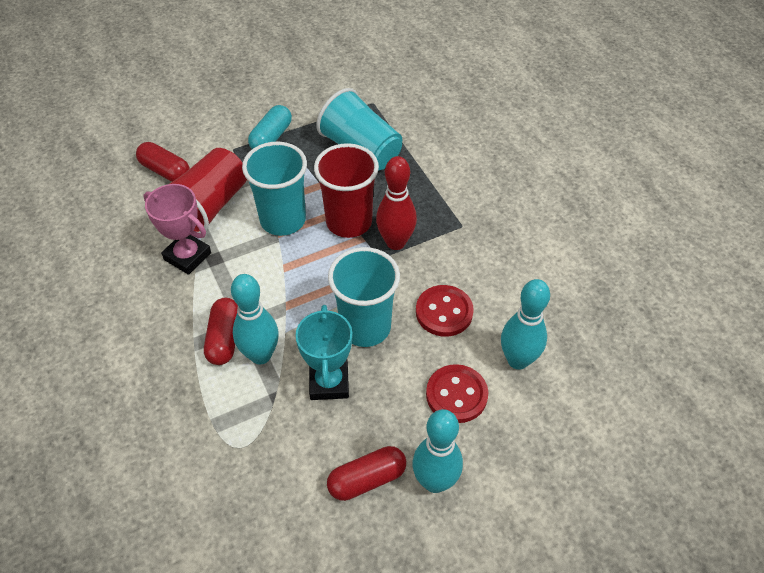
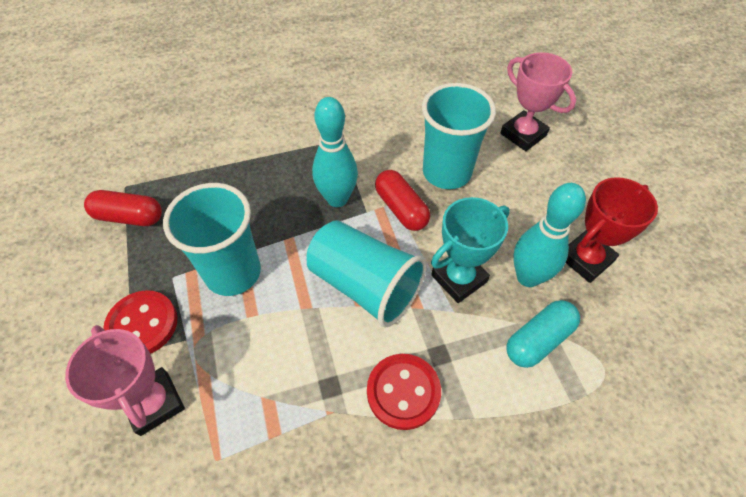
pink trophy: 1 -> 2
red bowling pin: 1 -> 0
red capsule: 3 -> 2
red cup: 2 -> 0
red trophy: 0 -> 1
turquoise bowling pin: 3 -> 2

